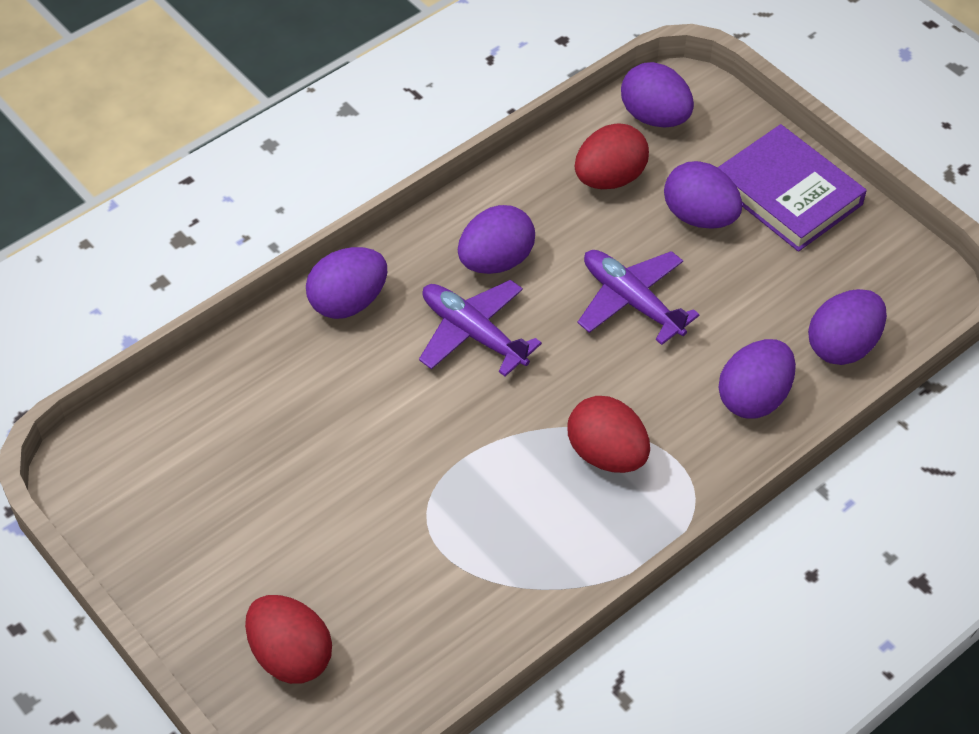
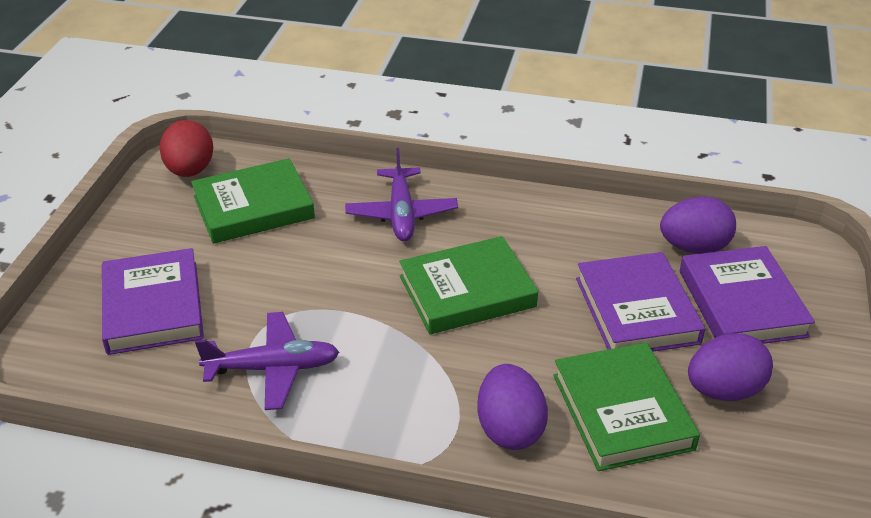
green book: 0 -> 3
purple book: 1 -> 3
purple egg: 6 -> 3
red egg: 3 -> 1

